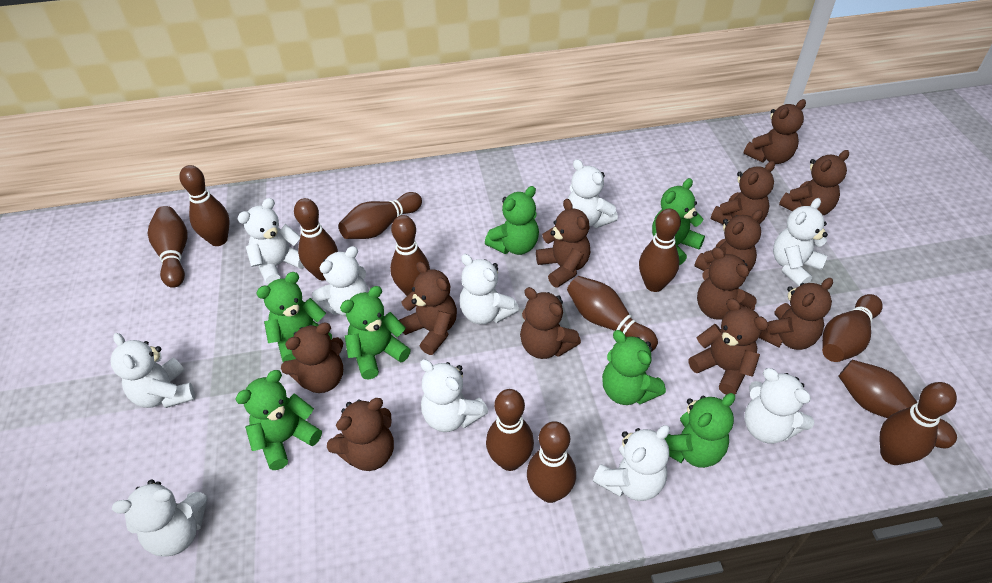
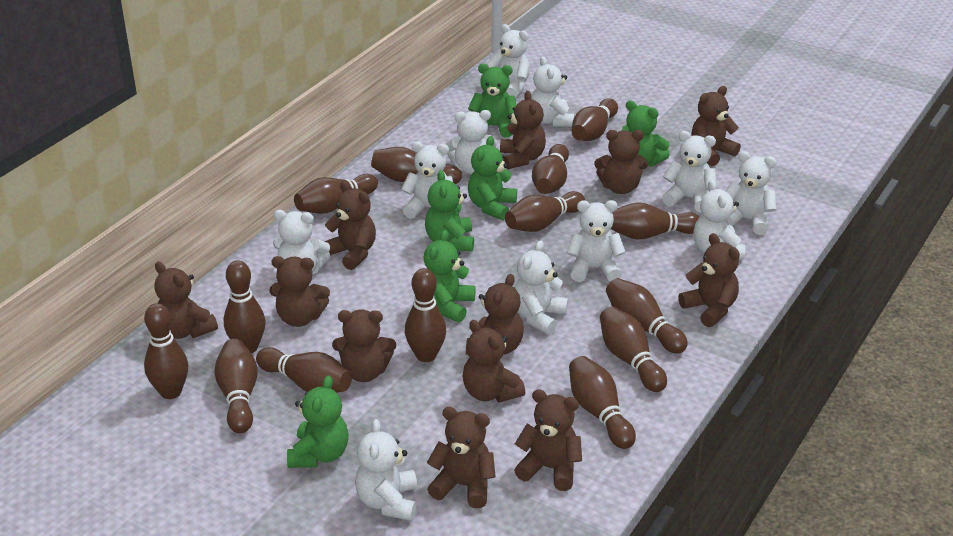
brown bowling pin: 12 -> 14
green teddy bear: 7 -> 6
white teddy bear: 10 -> 11

